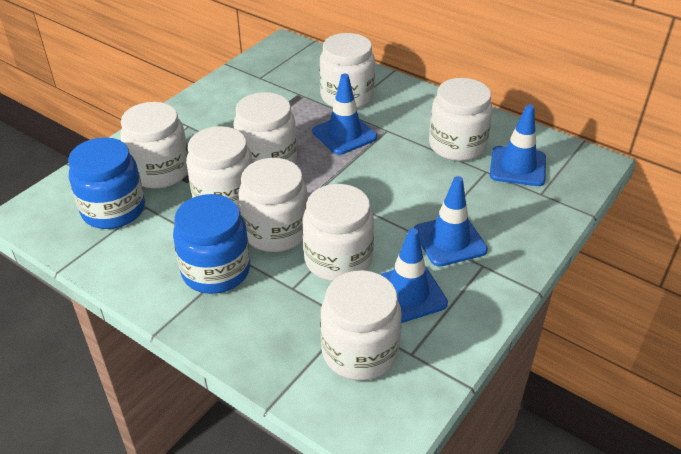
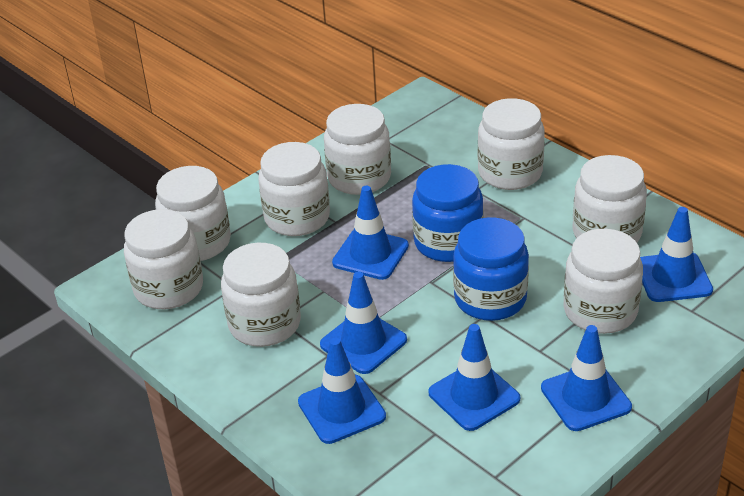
blue traffic cone: 4 -> 6

